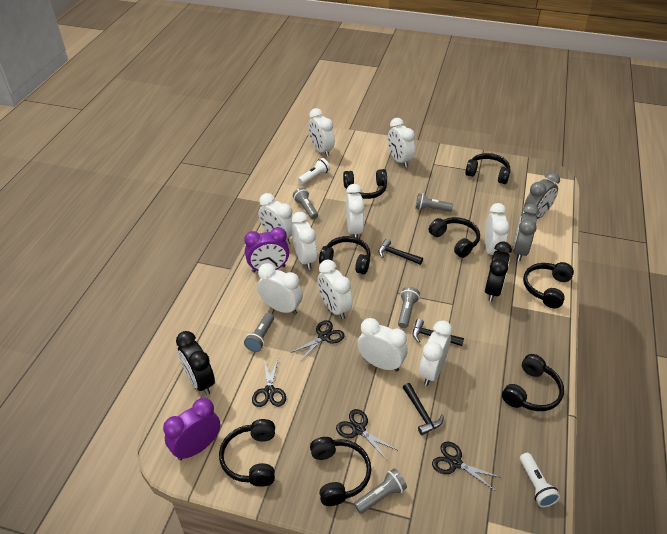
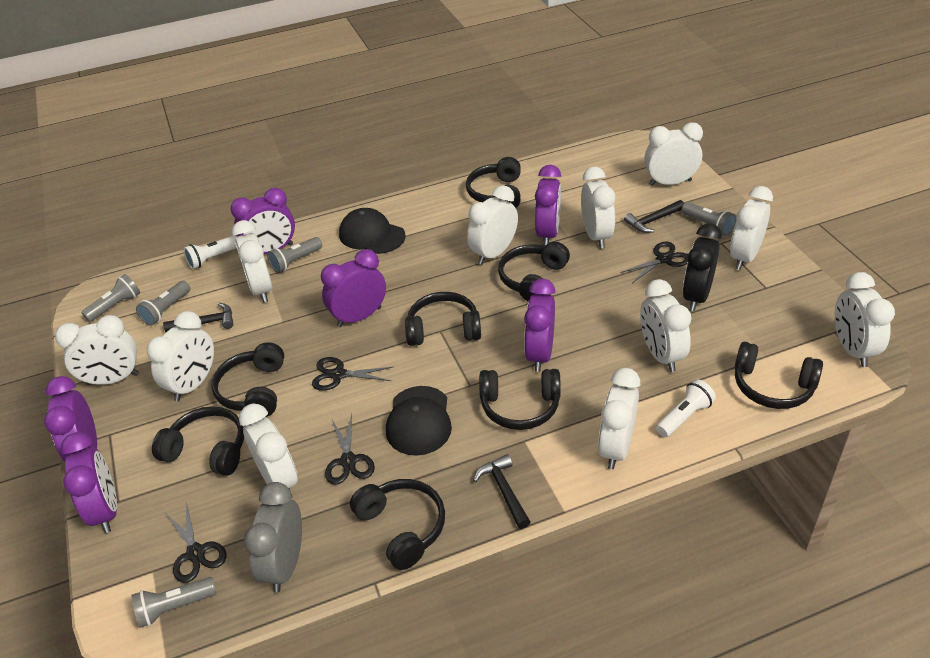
black cap: 0 -> 2
black clock: 2 -> 1
grey clock: 2 -> 1
purple clock: 2 -> 6
white clock: 10 -> 11

